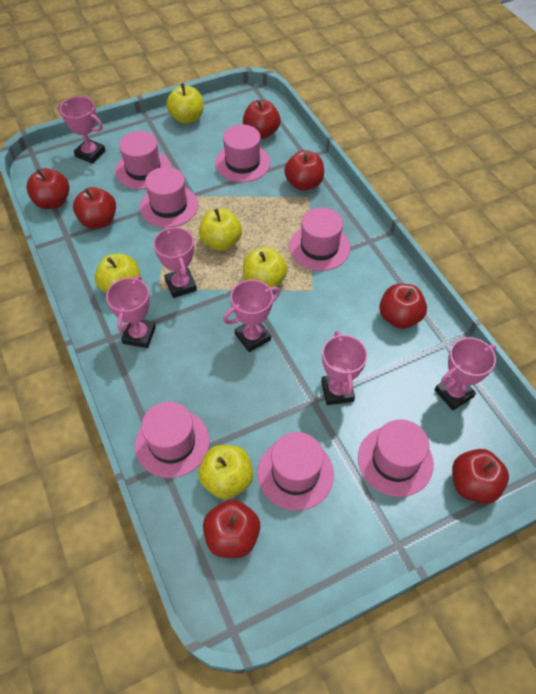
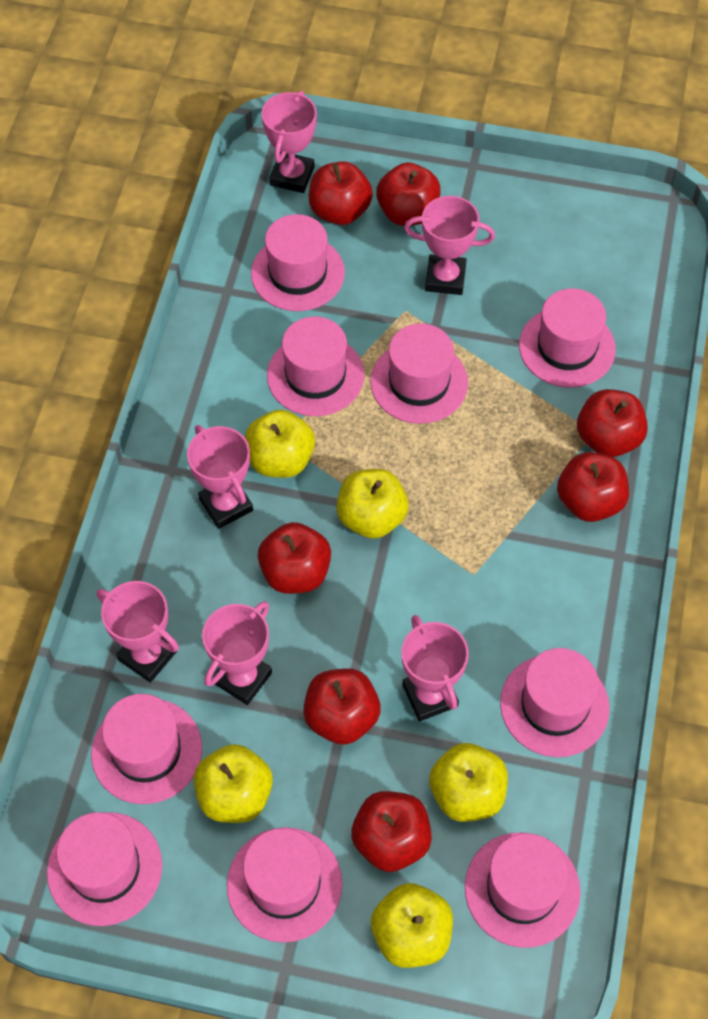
pink hat: 7 -> 9

